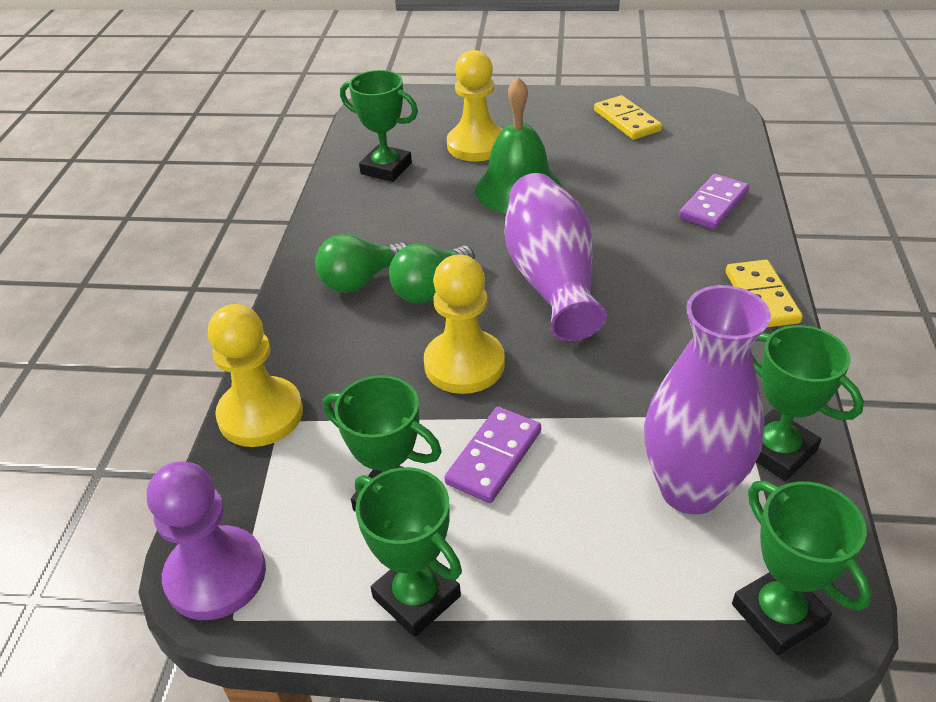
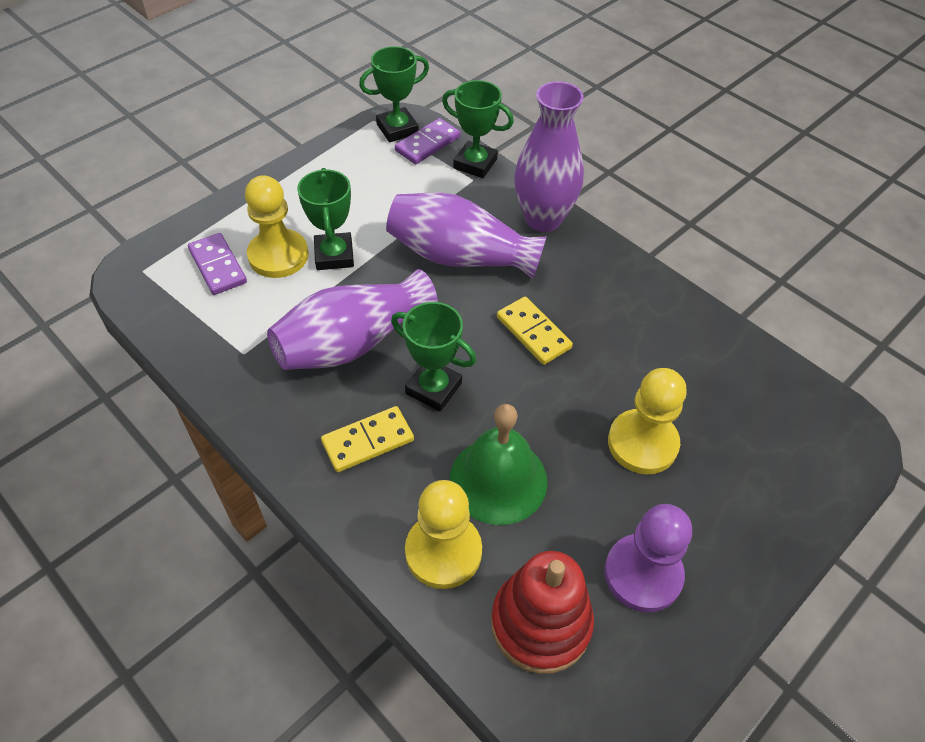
green light bulb: 2 -> 0
green trophy: 5 -> 4
purple vase: 2 -> 3
red stacking toy: 0 -> 1

